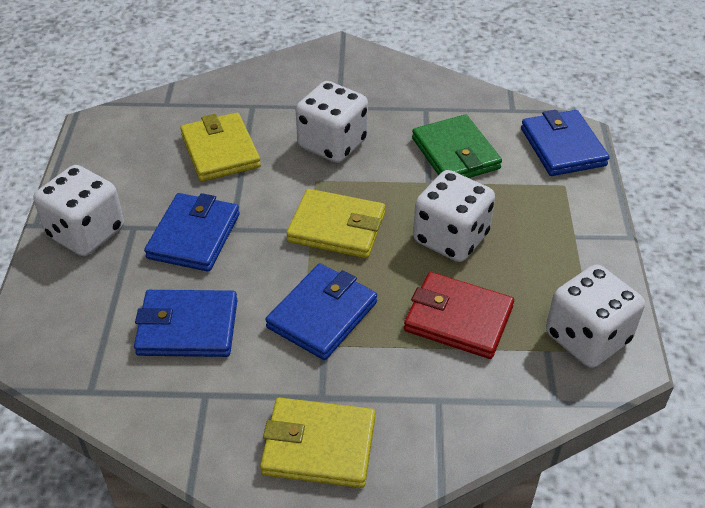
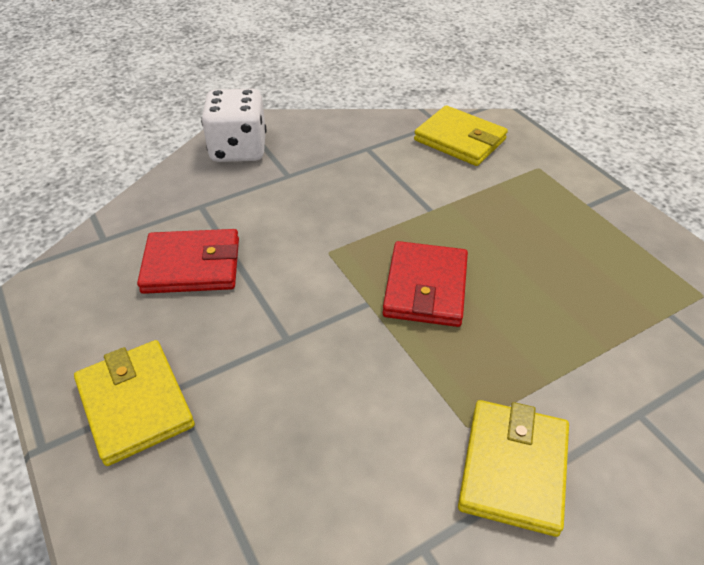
blue wallet: 4 -> 0
green wallet: 1 -> 0
red wallet: 1 -> 2
white dice: 4 -> 1

